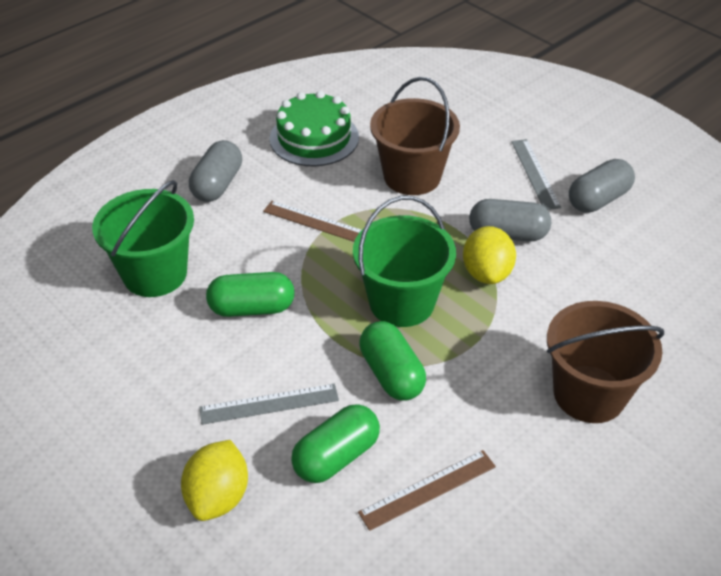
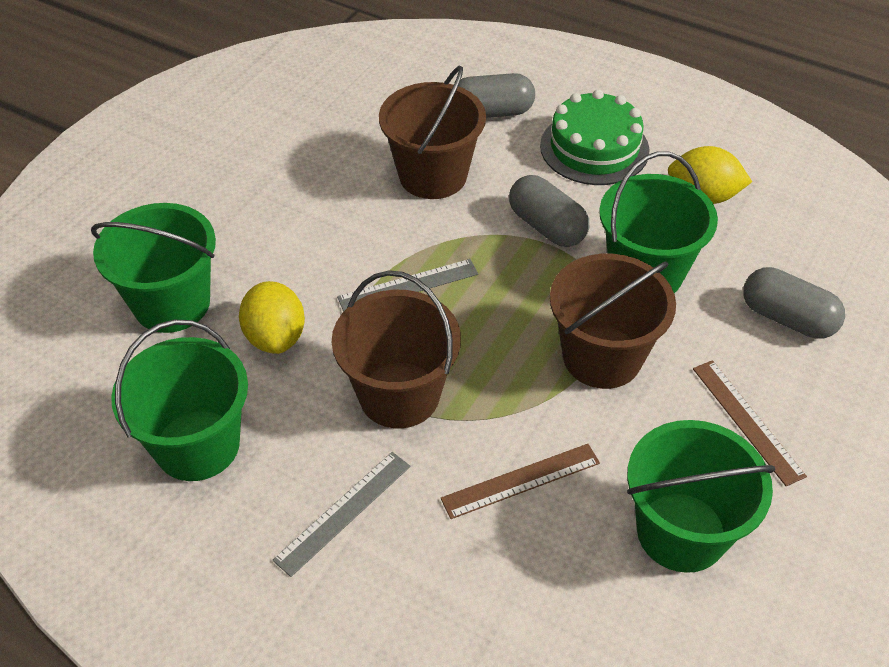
brown bucket: 2 -> 3
green bucket: 2 -> 4
green capsule: 3 -> 0

